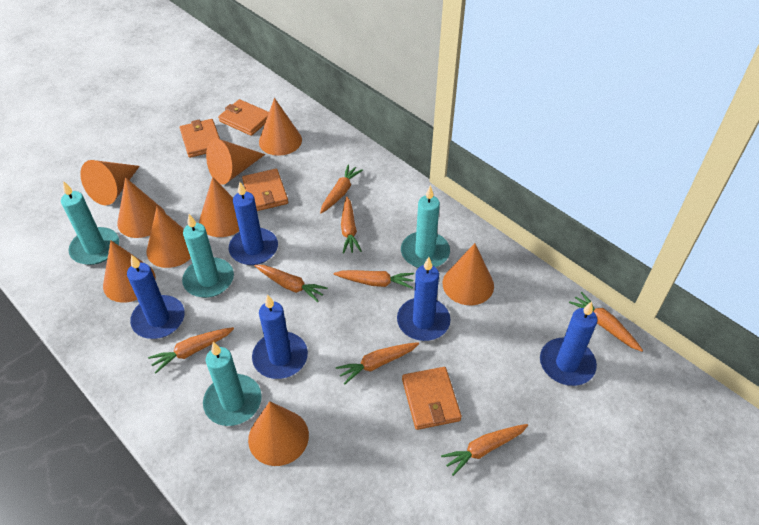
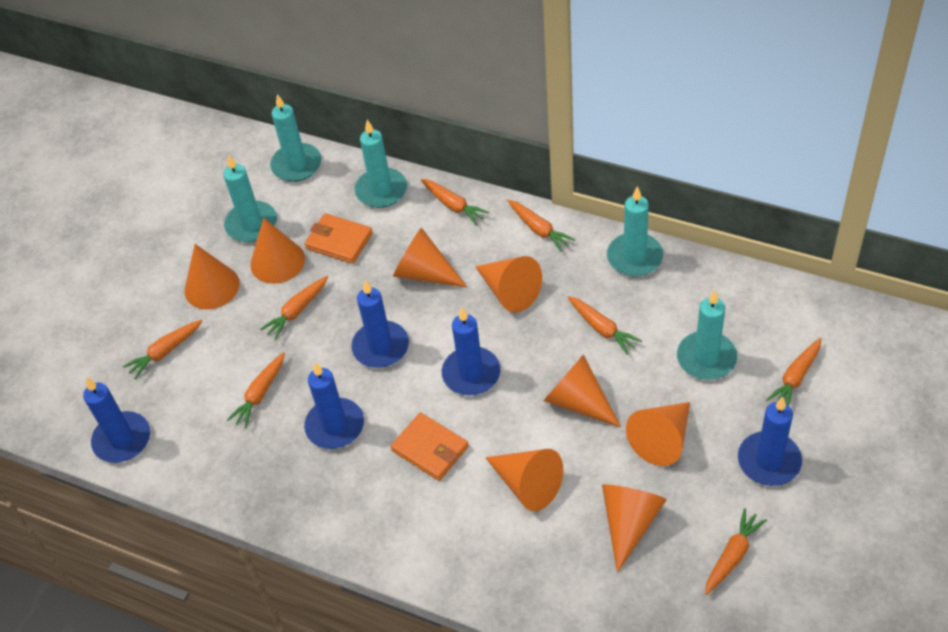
orange cone: 9 -> 8
orange wallet: 4 -> 2
turquoise candle: 4 -> 5

